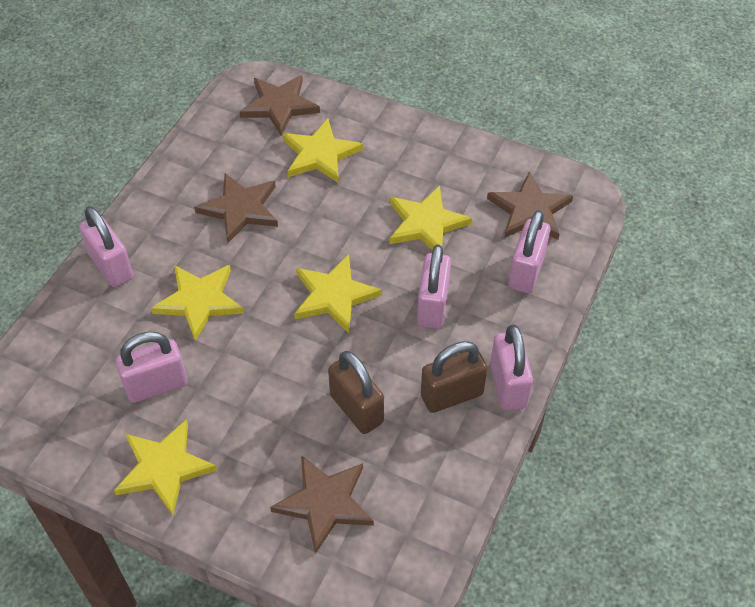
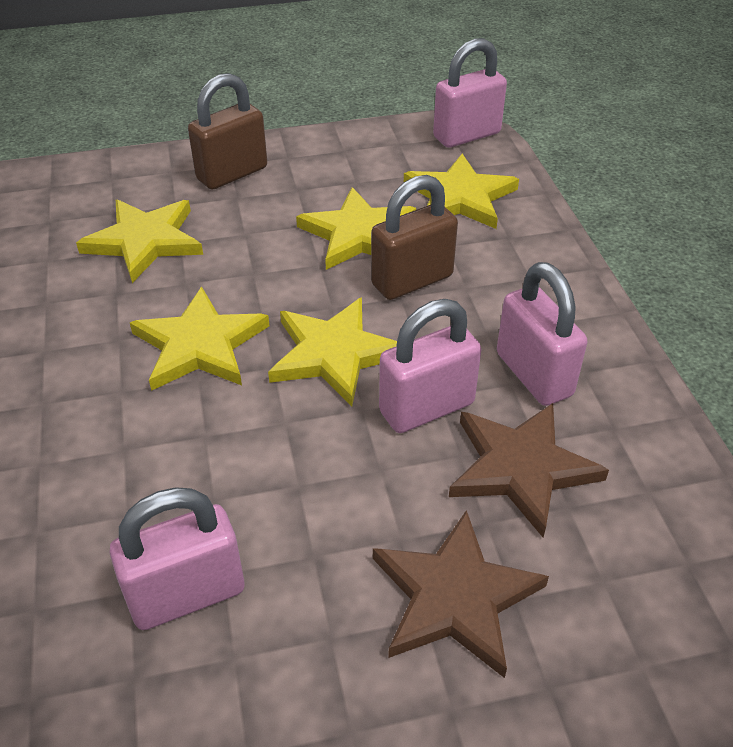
brown star: 4 -> 2
pink padlock: 5 -> 4

